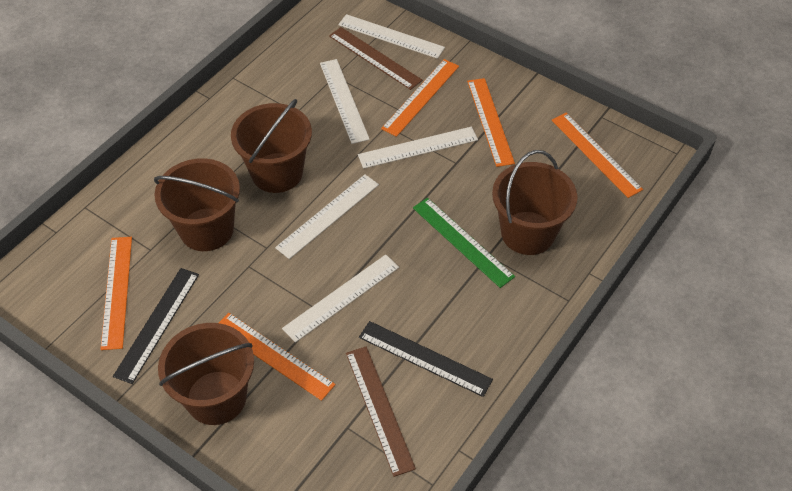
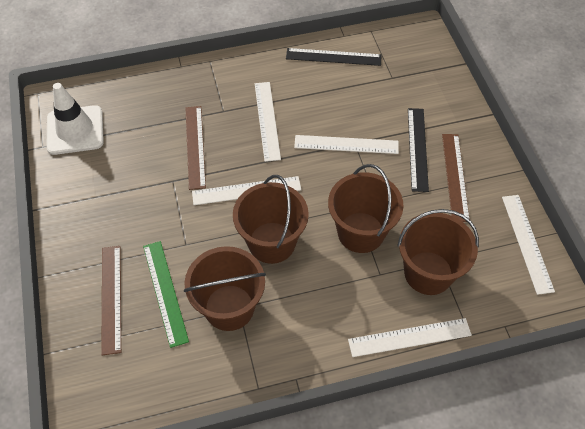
brown ruler: 2 -> 3
orange ruler: 5 -> 0
white traffic cone: 0 -> 1

